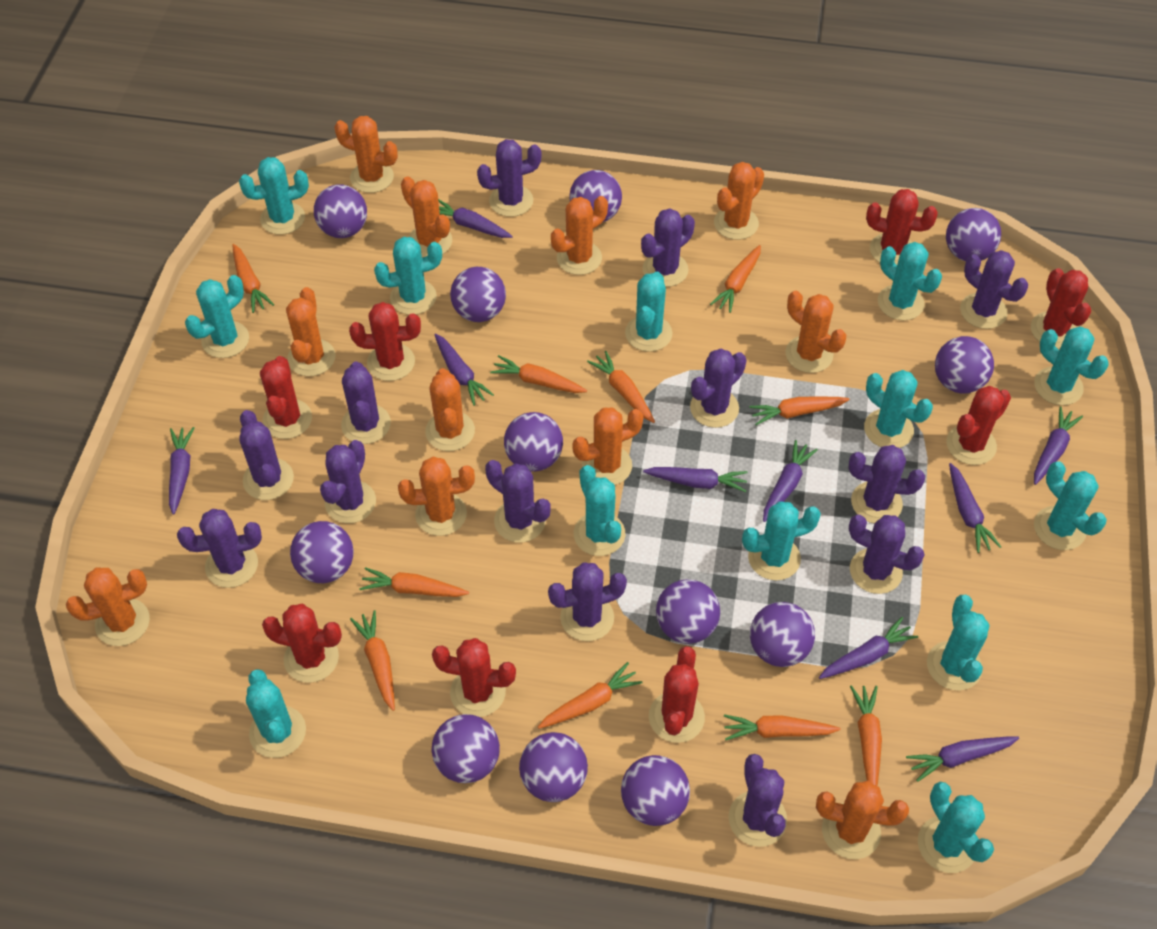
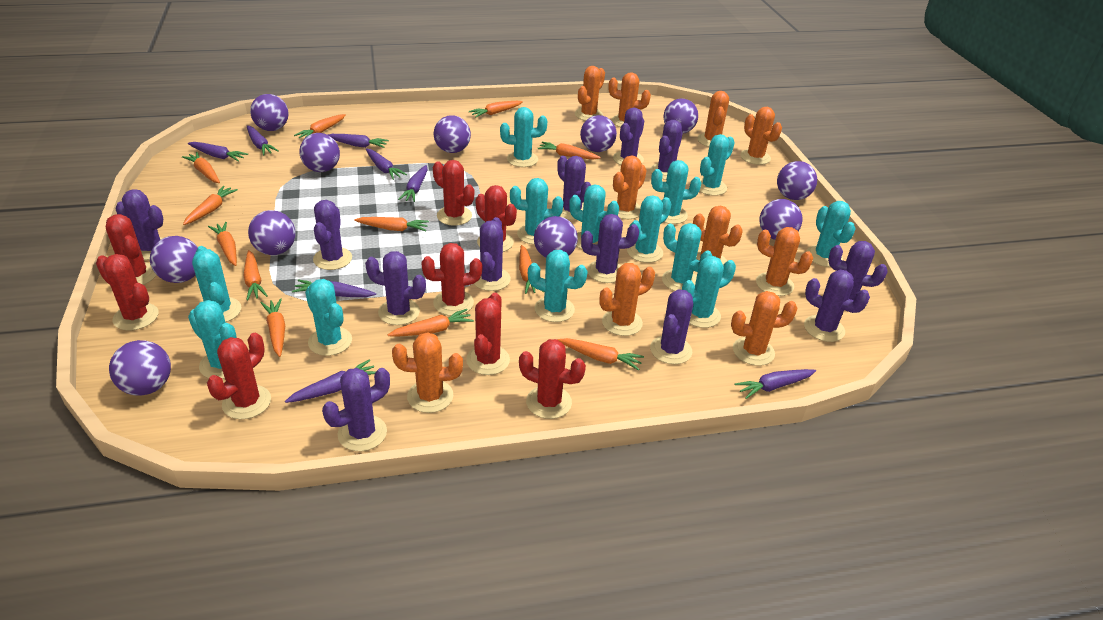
orange cactus: 11 -> 10
orange carrot: 10 -> 12
purple ball: 12 -> 11
purple cactus: 13 -> 12
purple carrot: 9 -> 8

